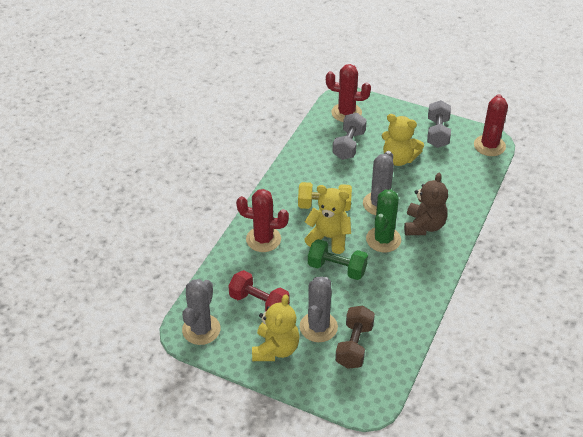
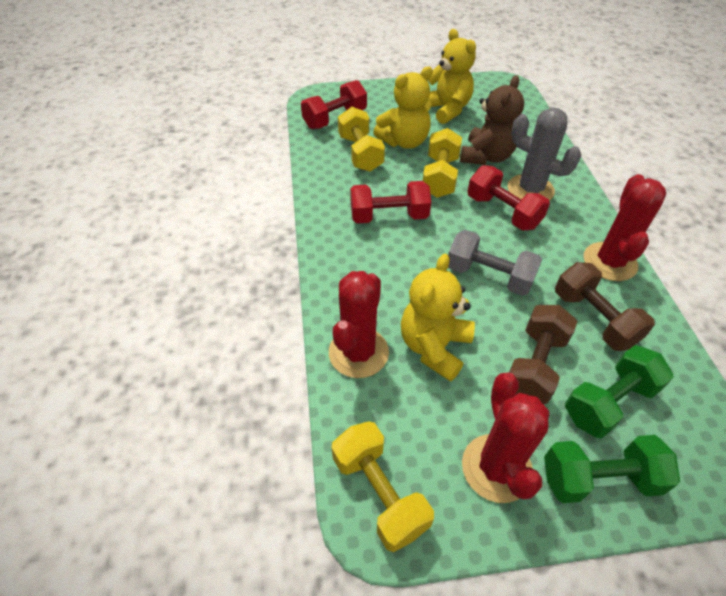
brown dumbbell: 1 -> 2
green cactus: 1 -> 0
green dumbbell: 1 -> 2
grey cactus: 3 -> 1
grey dumbbell: 2 -> 1
red dumbbell: 1 -> 3
yellow dumbbell: 1 -> 3

